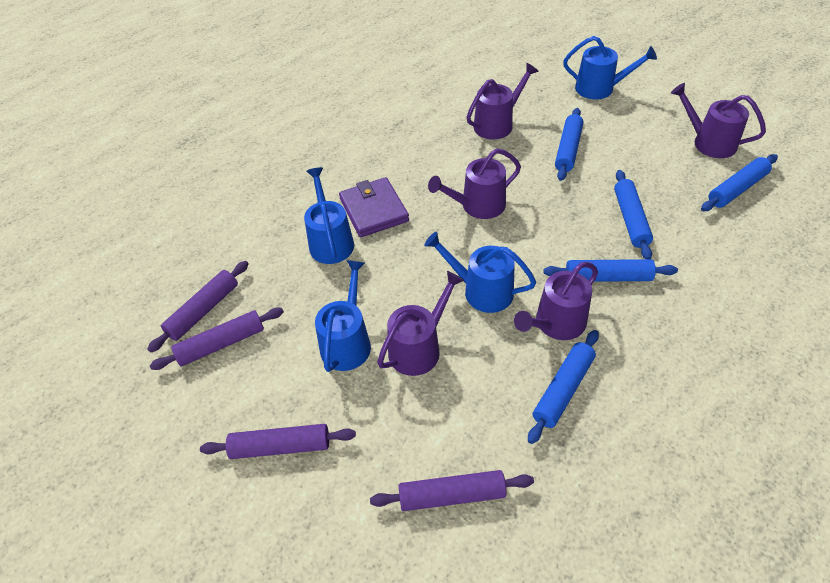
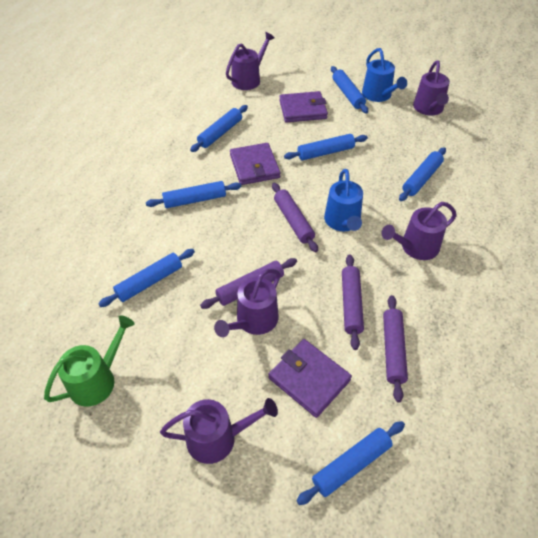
blue rolling pin: 5 -> 7
blue watering can: 4 -> 2
green watering can: 0 -> 1
purple wallet: 1 -> 3

